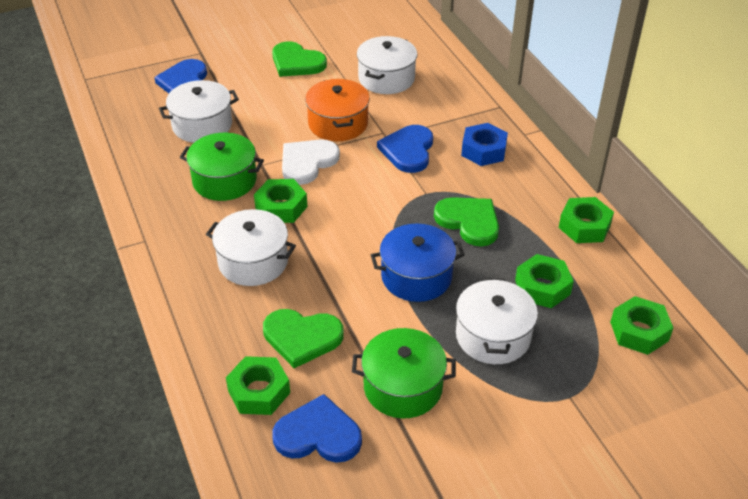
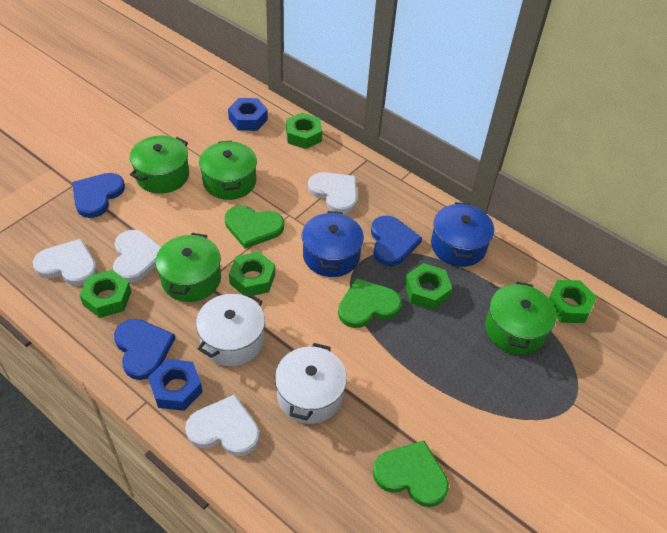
blue nut: 1 -> 2
blue pot: 1 -> 2
green pot: 2 -> 4
orange pot: 1 -> 0
white heart: 1 -> 4
white pot: 4 -> 2

